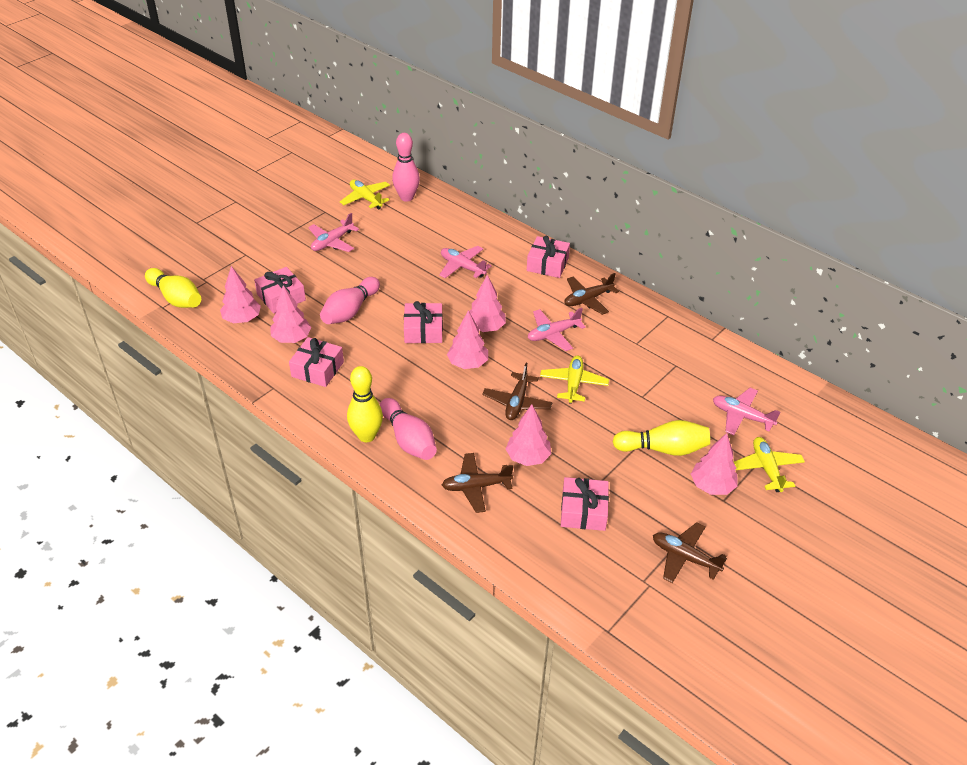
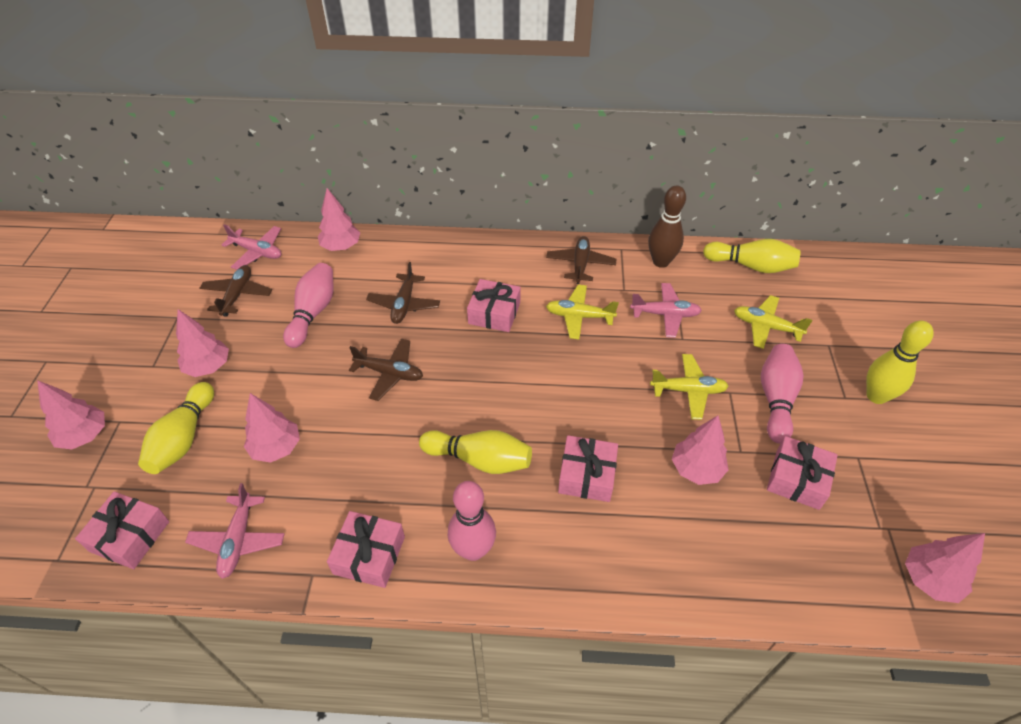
brown bowling pin: 0 -> 1
pink plane: 4 -> 3
yellow bowling pin: 3 -> 4

